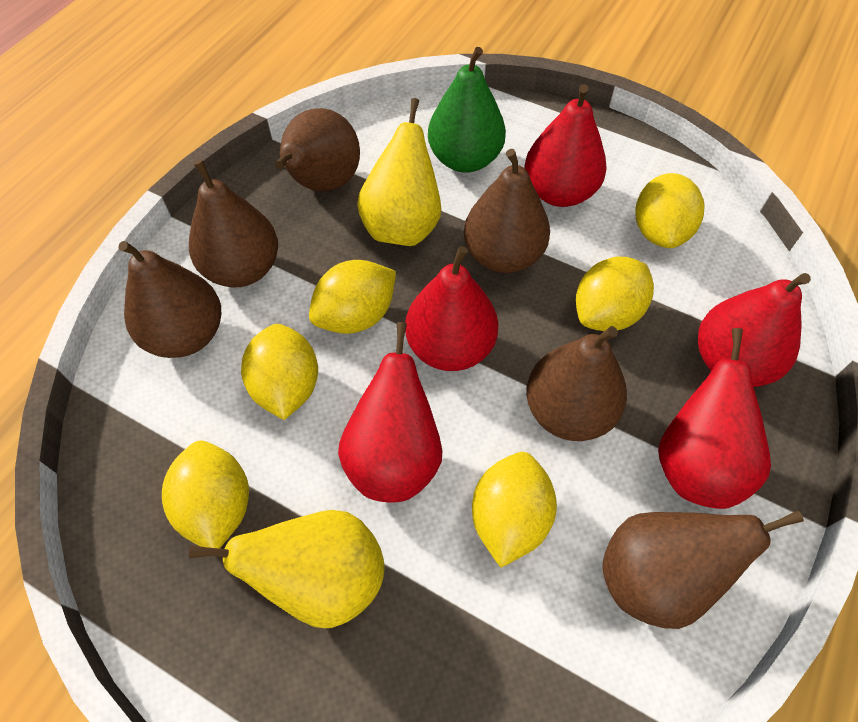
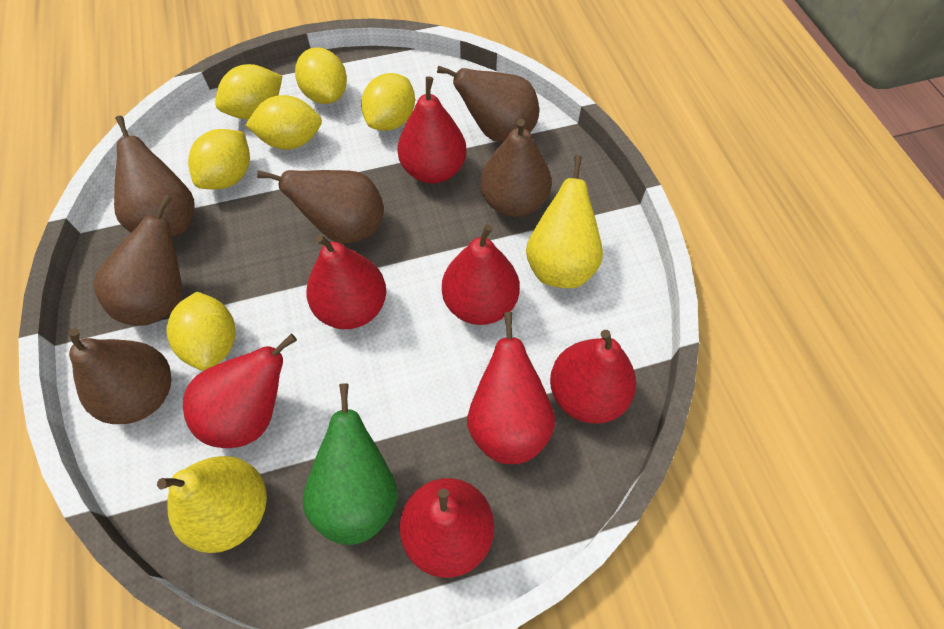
red pear: 5 -> 7

